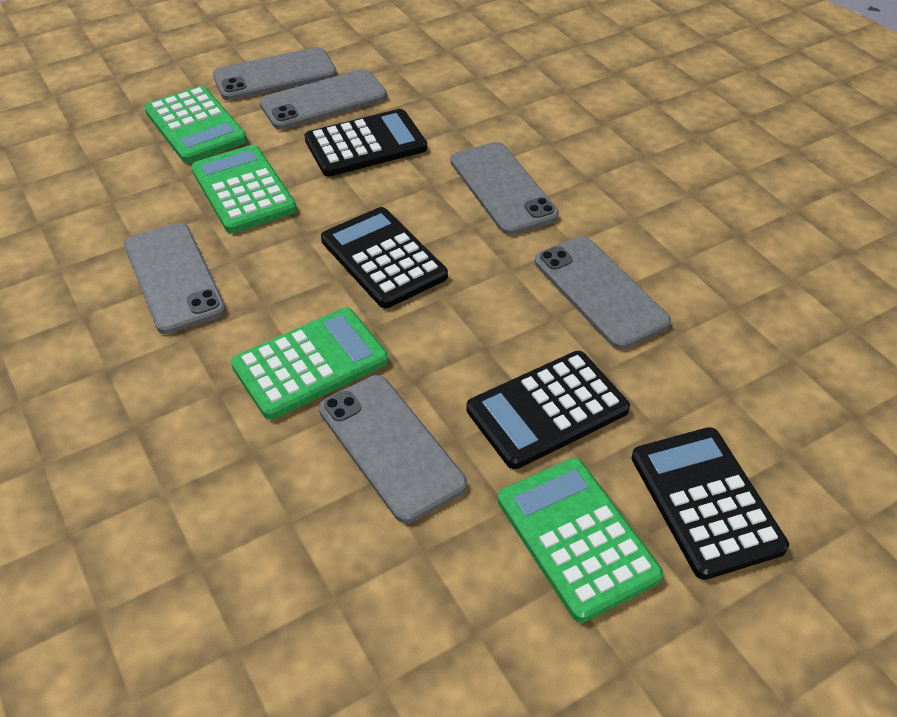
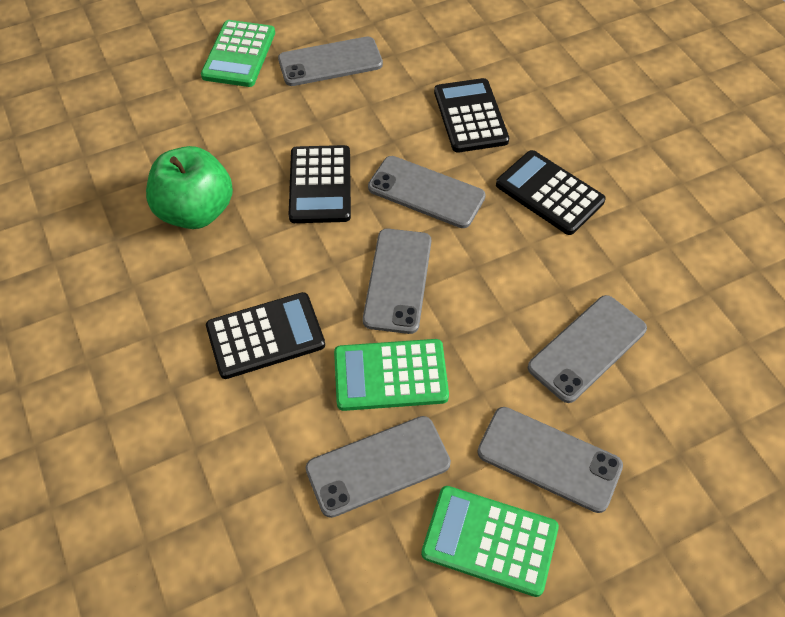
green apple: 0 -> 1
green calculator: 4 -> 3

